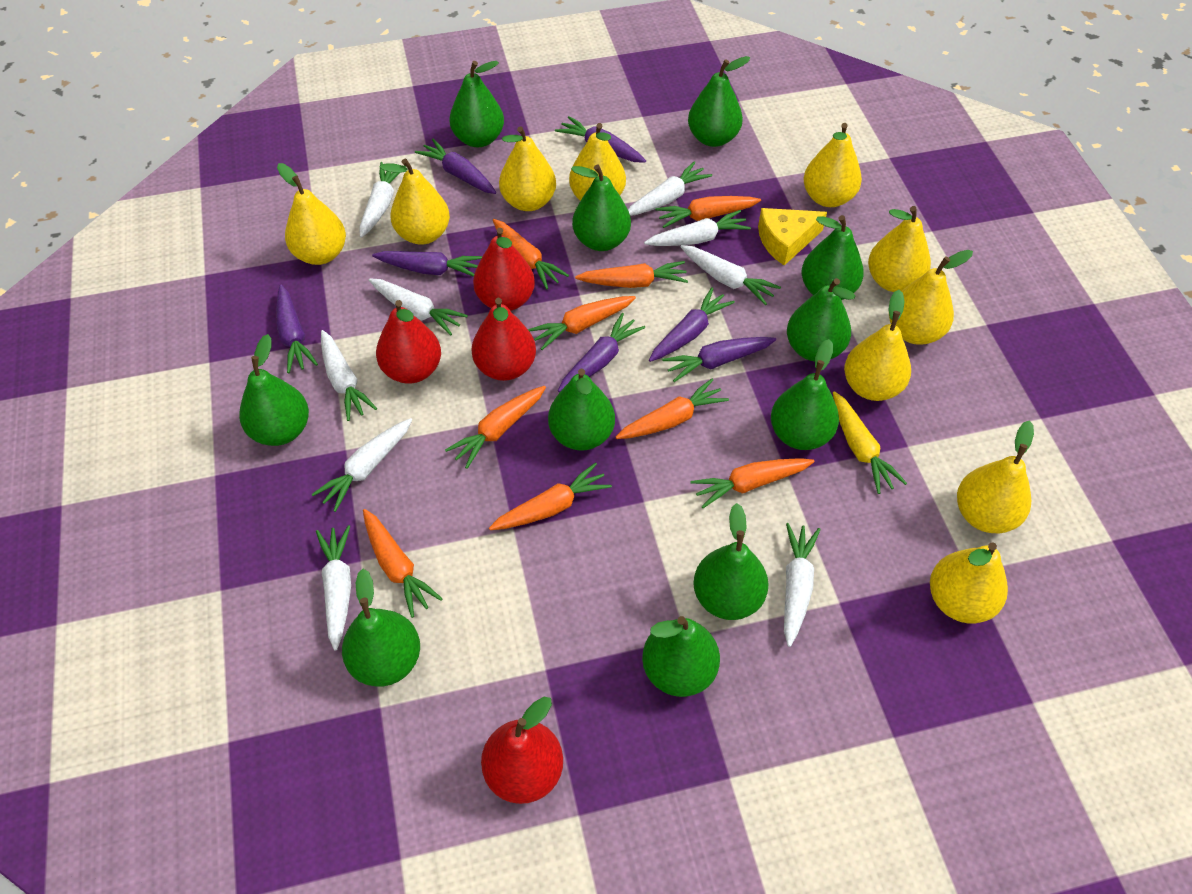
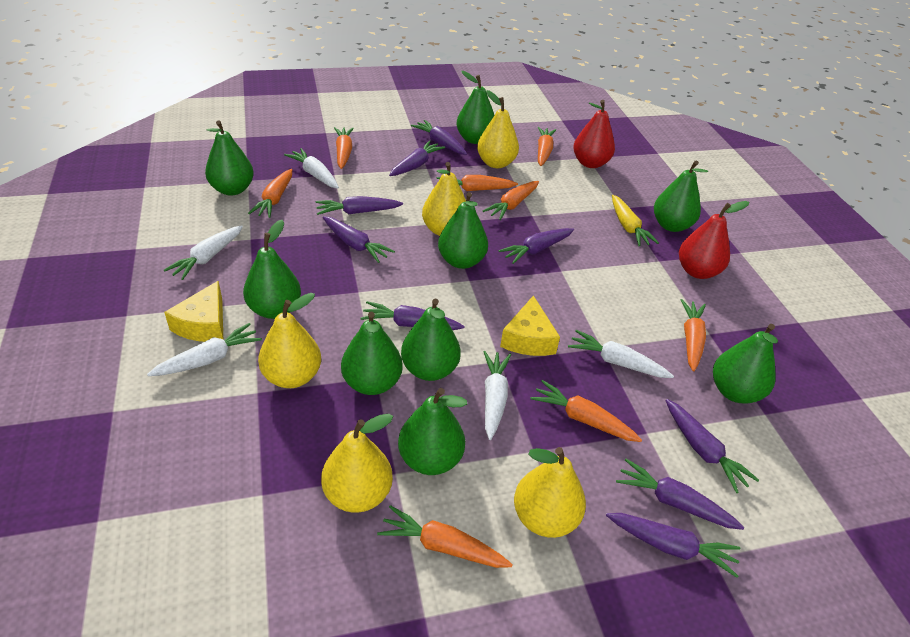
green pear: 11 -> 9
orange carrot: 9 -> 8
purple carrot: 7 -> 9
red pear: 4 -> 2
white carrot: 9 -> 5
yellow cheese: 1 -> 2
yellow pear: 10 -> 5

